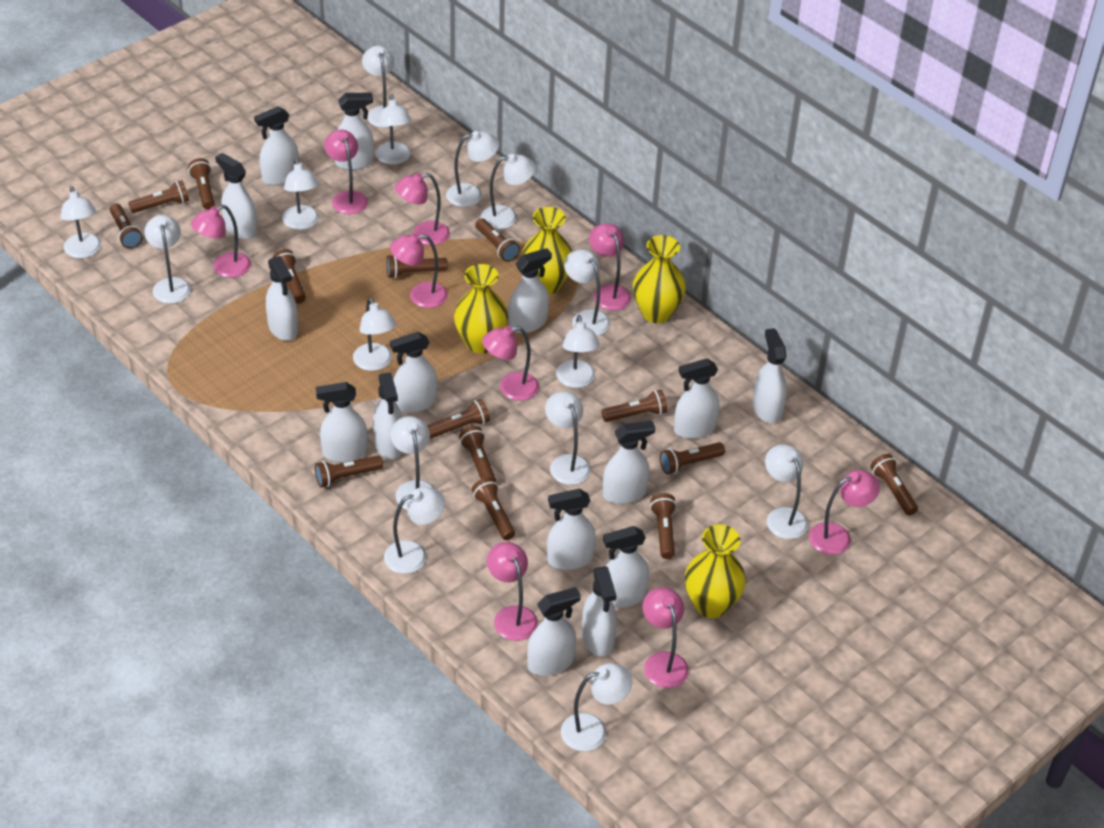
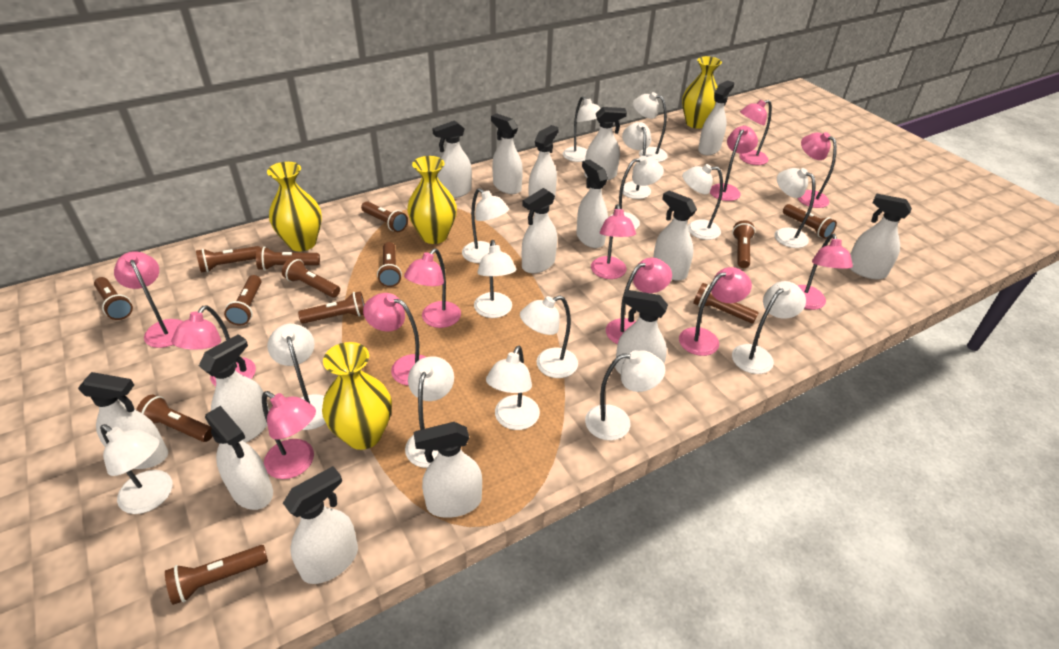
brown flashlight: 14 -> 13
pink lamp: 9 -> 12

